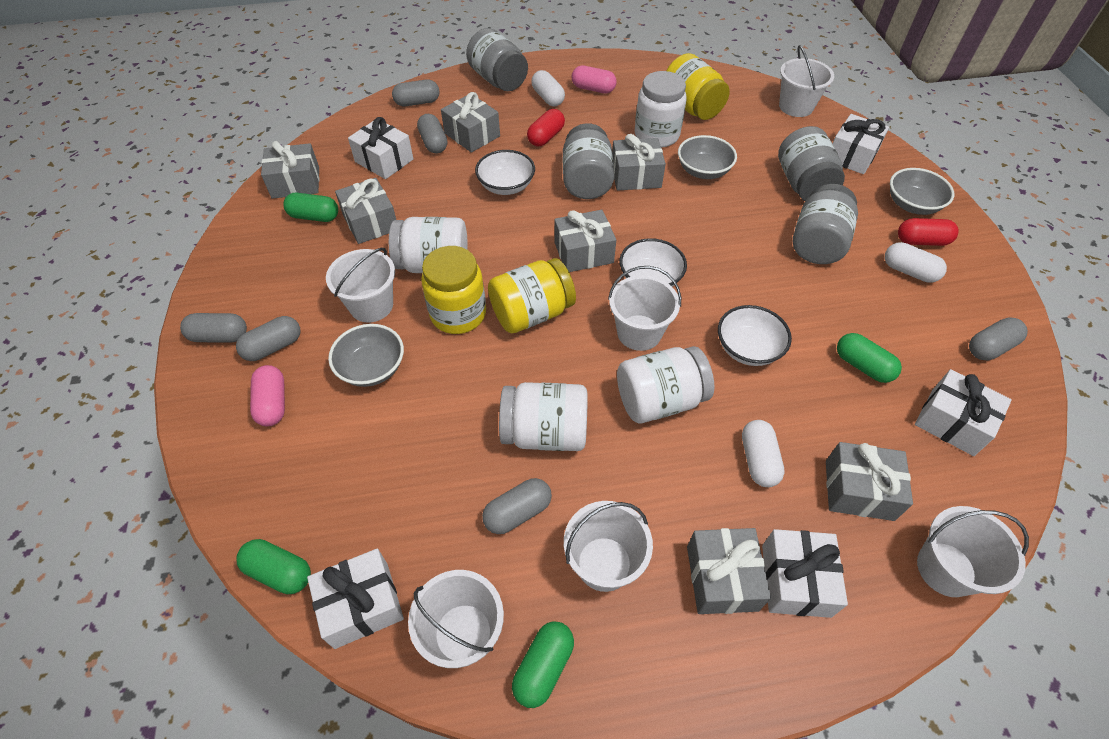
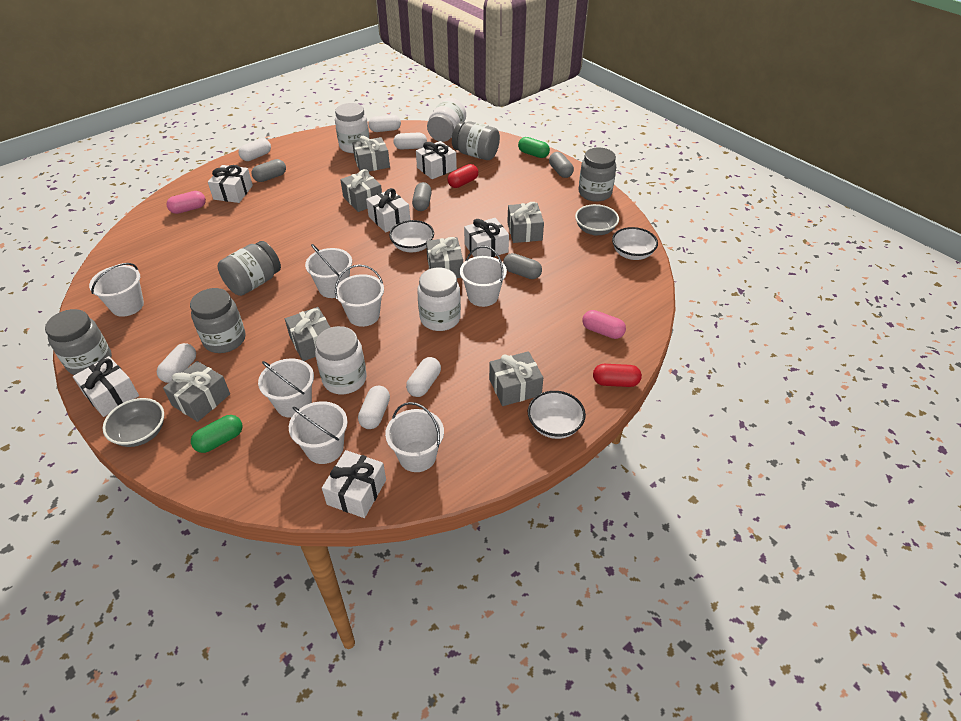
green capsule: 4 -> 2
grey bowl: 3 -> 2
grey capsule: 6 -> 4
grey jar: 4 -> 5
white bucket: 6 -> 7
white capsule: 3 -> 6
white gift: 5 -> 6
yellow jar: 3 -> 0

